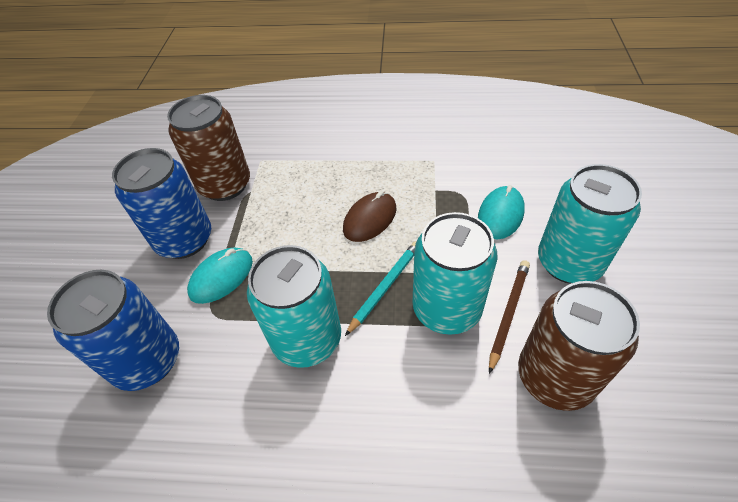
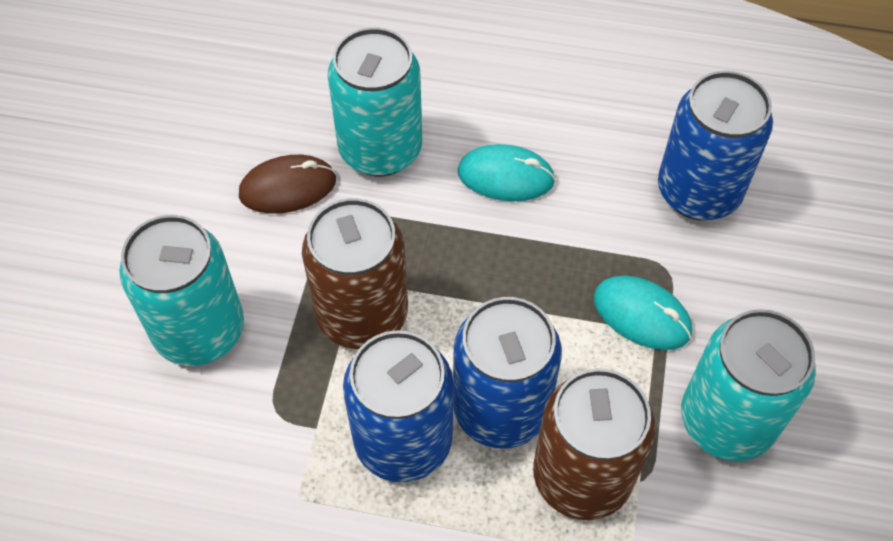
blue can: 2 -> 3
brown pencil: 1 -> 0
turquoise pencil: 1 -> 0

